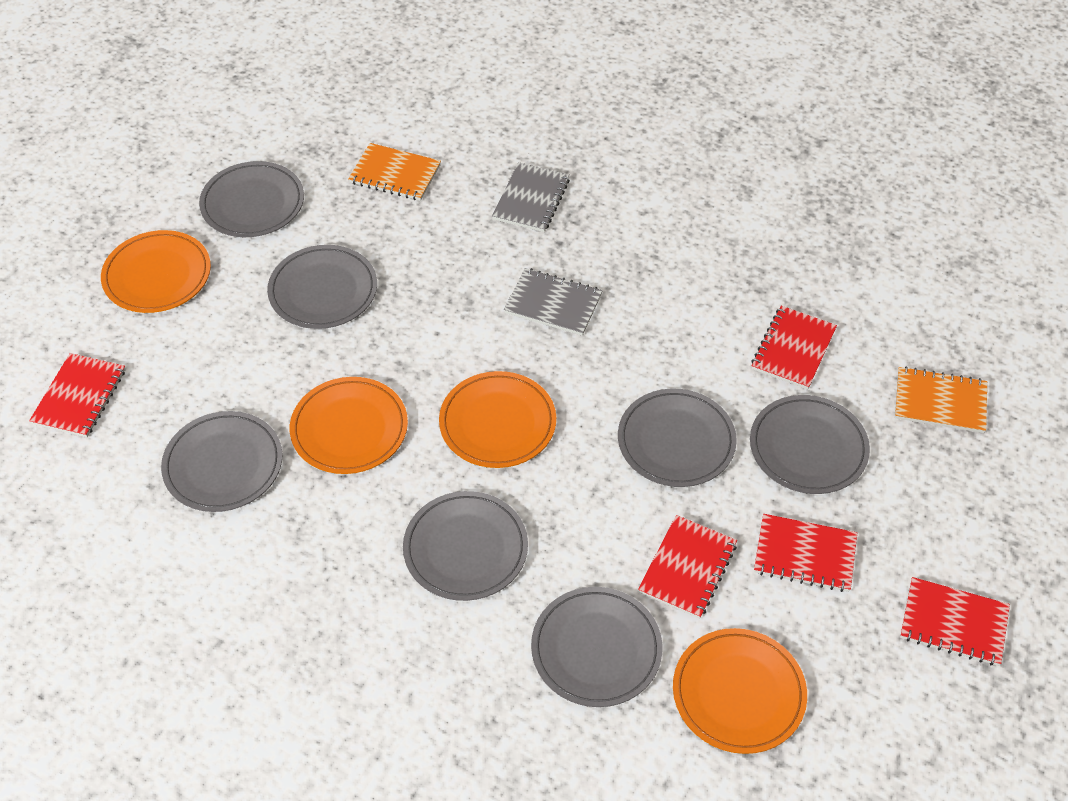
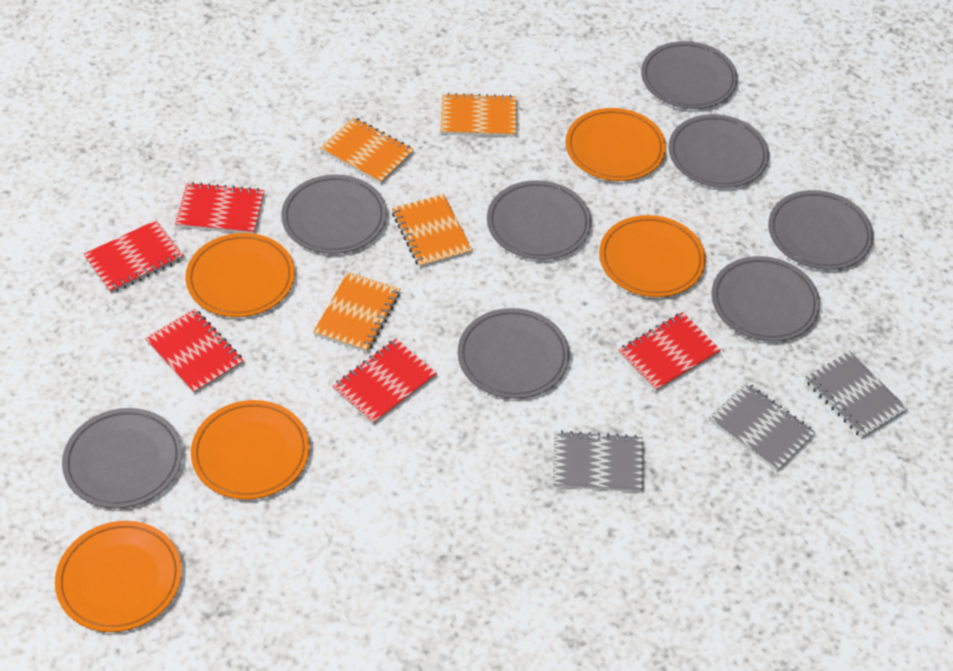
grey notebook: 2 -> 3
grey plate: 7 -> 8
orange notebook: 2 -> 4
orange plate: 4 -> 5

